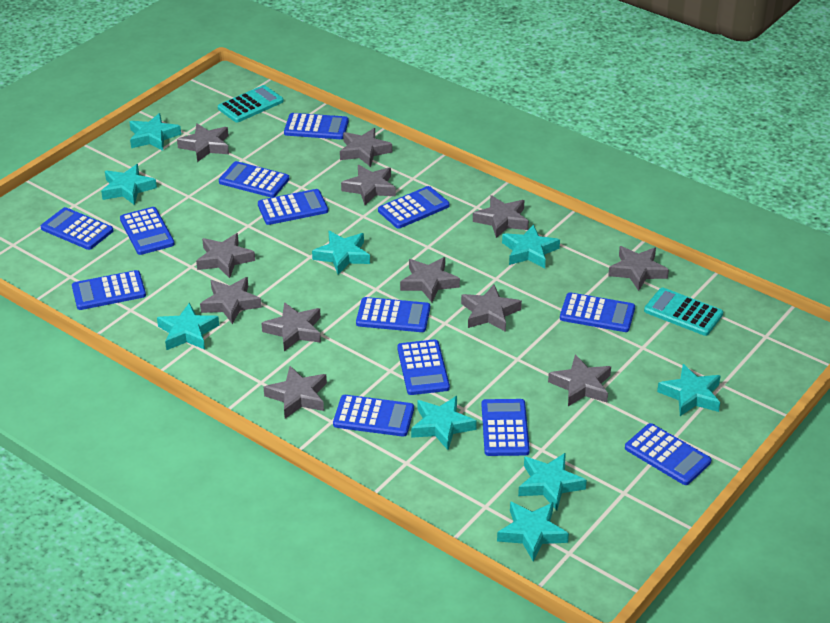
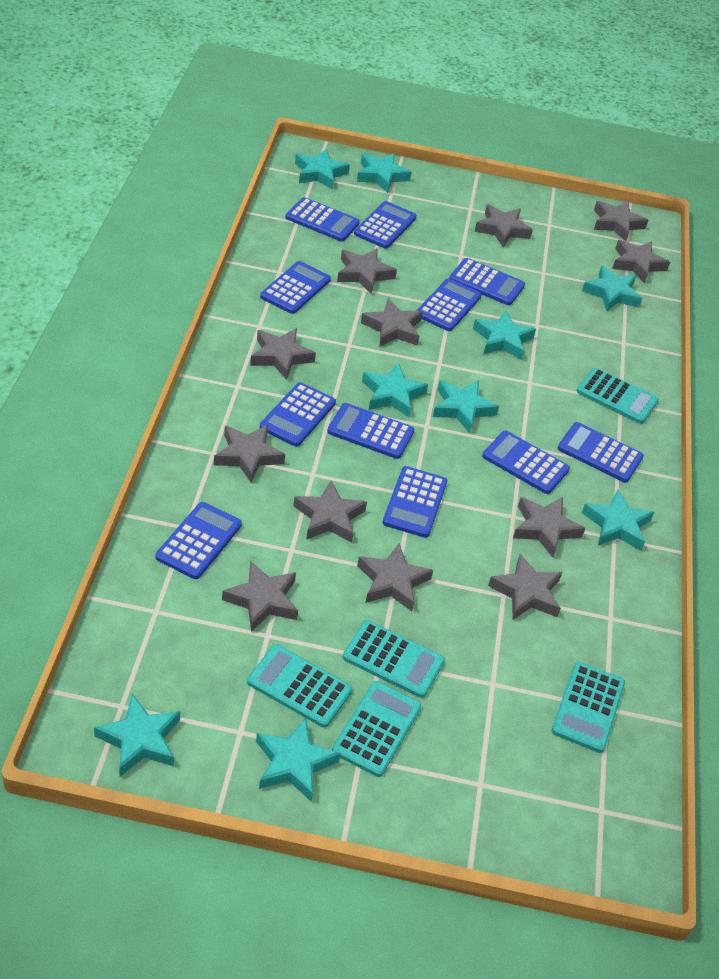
blue calculator: 13 -> 11
turquoise calculator: 2 -> 5

